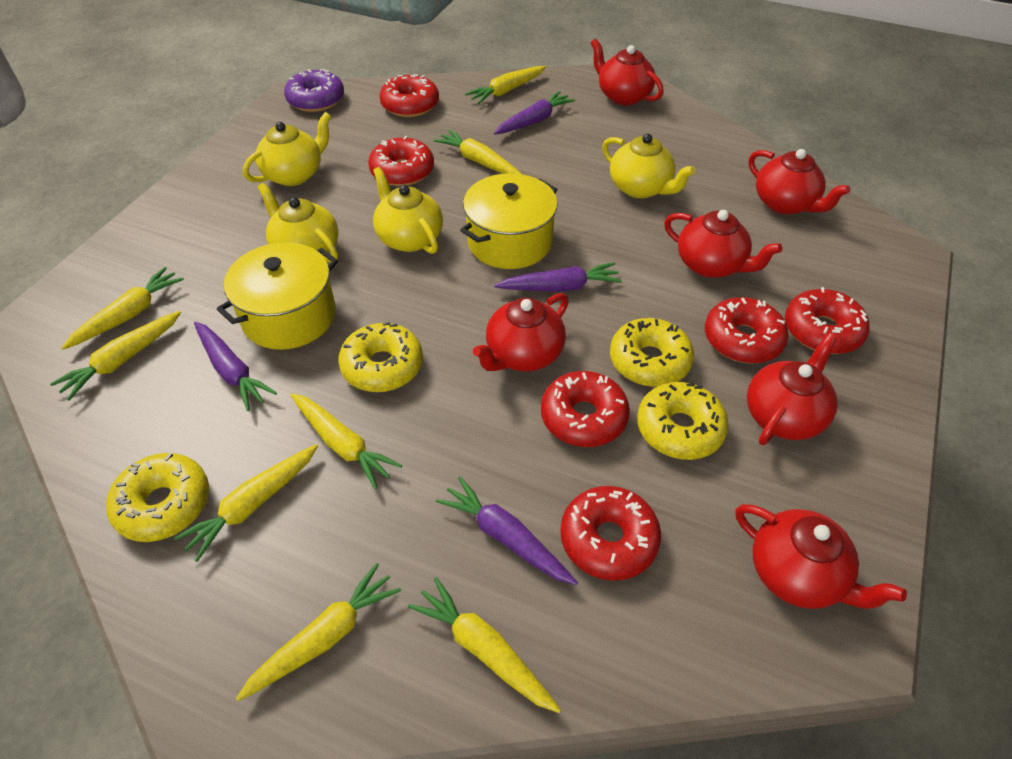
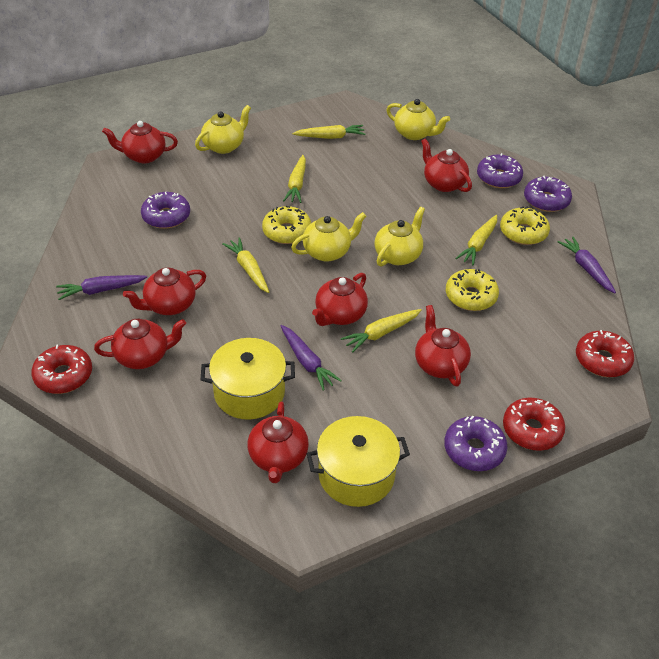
purple carrot: 4 -> 3
purple donut: 1 -> 4
red donut: 6 -> 3
red teapot: 6 -> 7
yellow carrot: 8 -> 5
yellow donut: 4 -> 3

